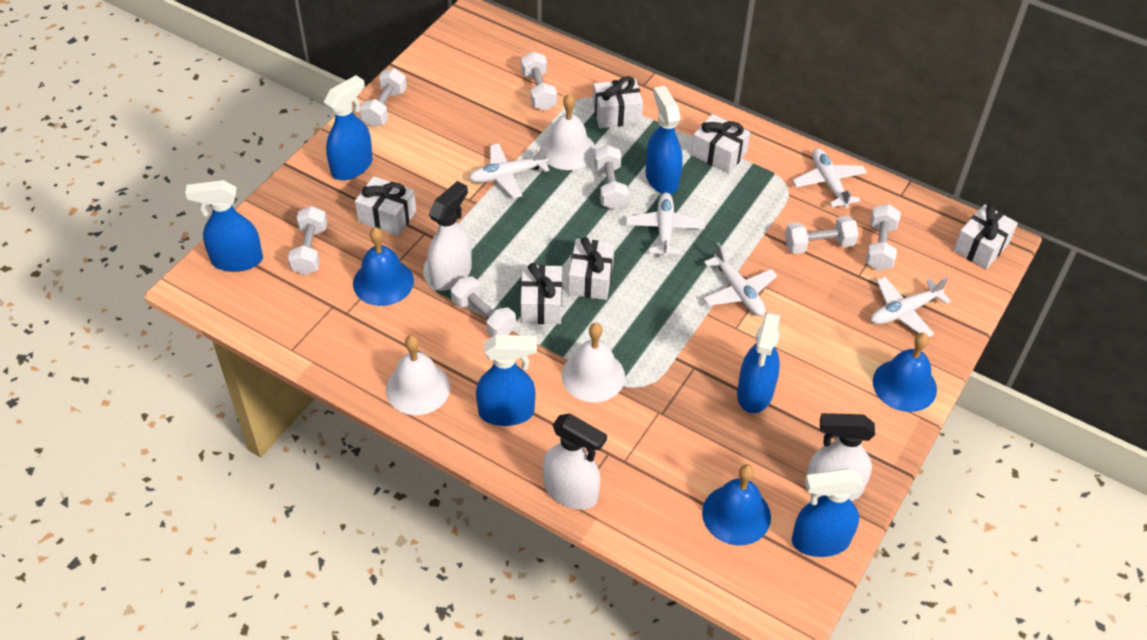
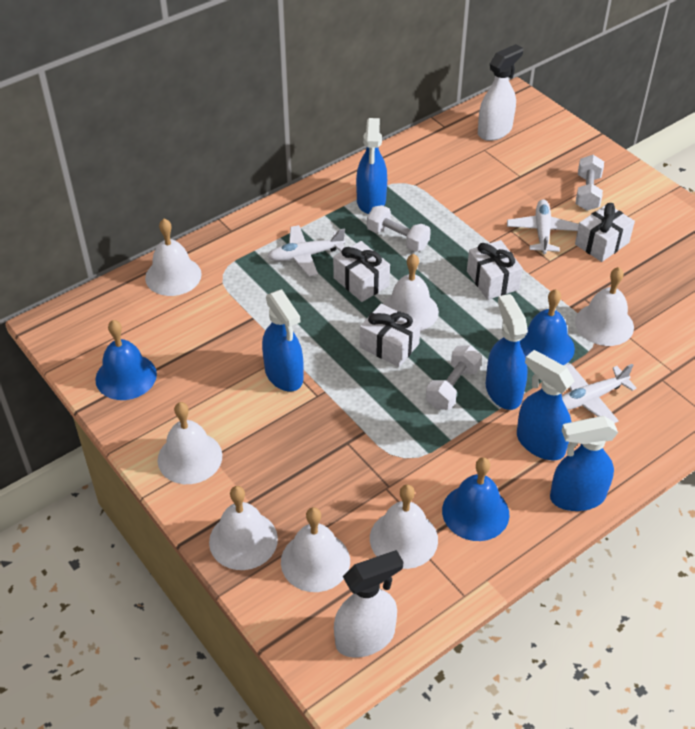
blue spray bottle: 6 -> 5
white bell: 3 -> 7
white dumbbell: 7 -> 3
white gift: 6 -> 4
white plane: 5 -> 3
white spray bottle: 3 -> 2

